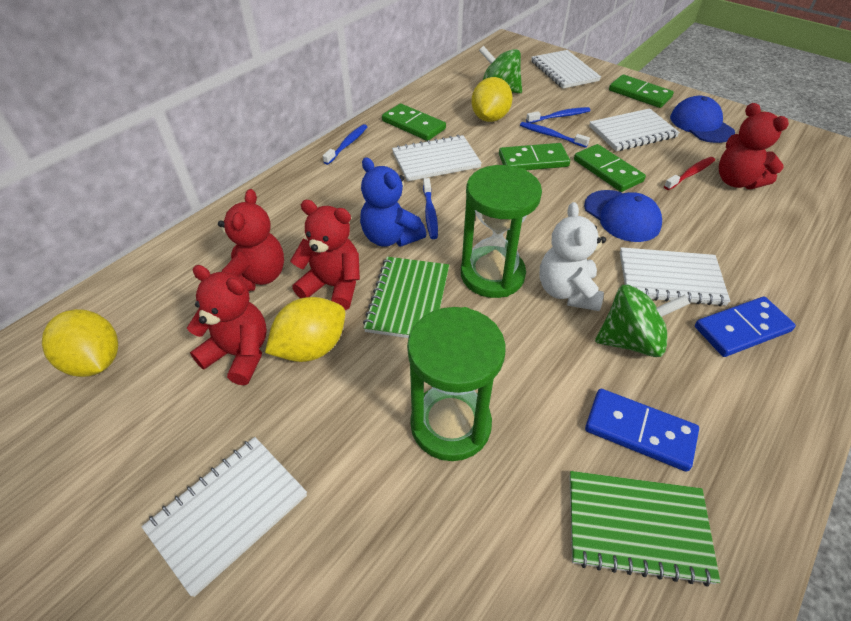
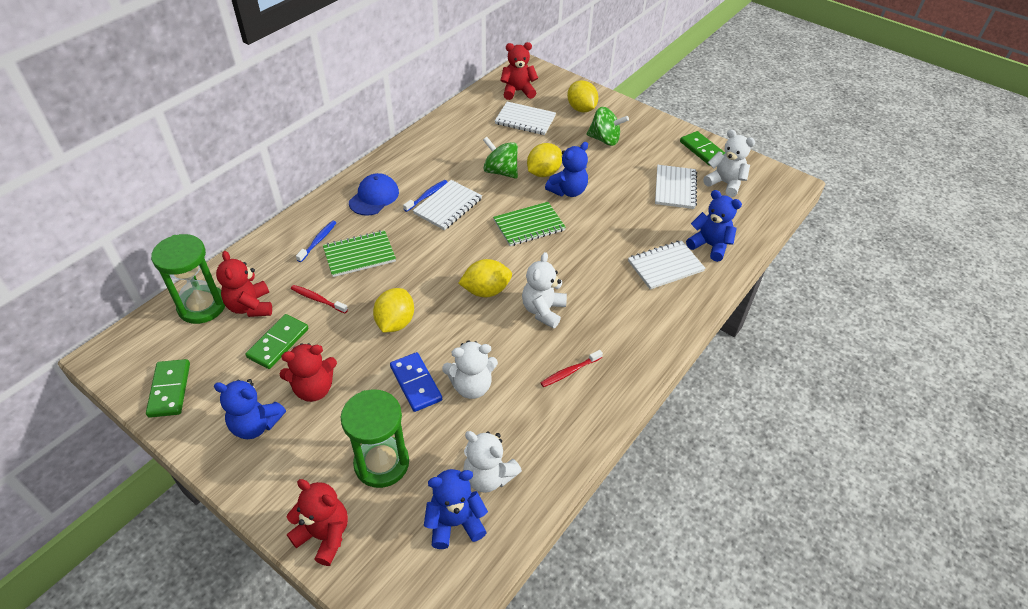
blue cap: 2 -> 1
blue domino: 2 -> 1
blue teddy bear: 1 -> 4
blue toothbrush: 4 -> 2
green domino: 4 -> 3
red toothbrush: 1 -> 2
white notebook: 5 -> 4
white teddy bear: 1 -> 4
yellow lemon: 3 -> 4

